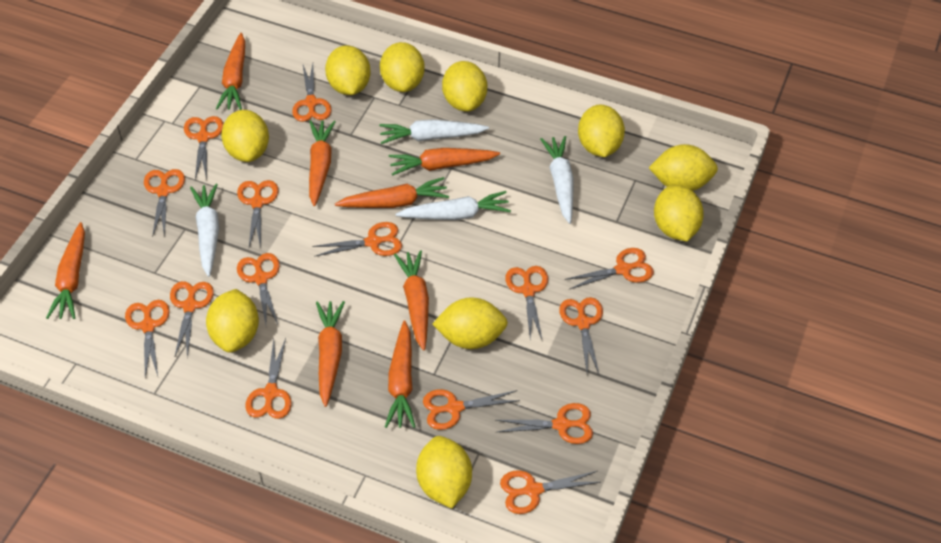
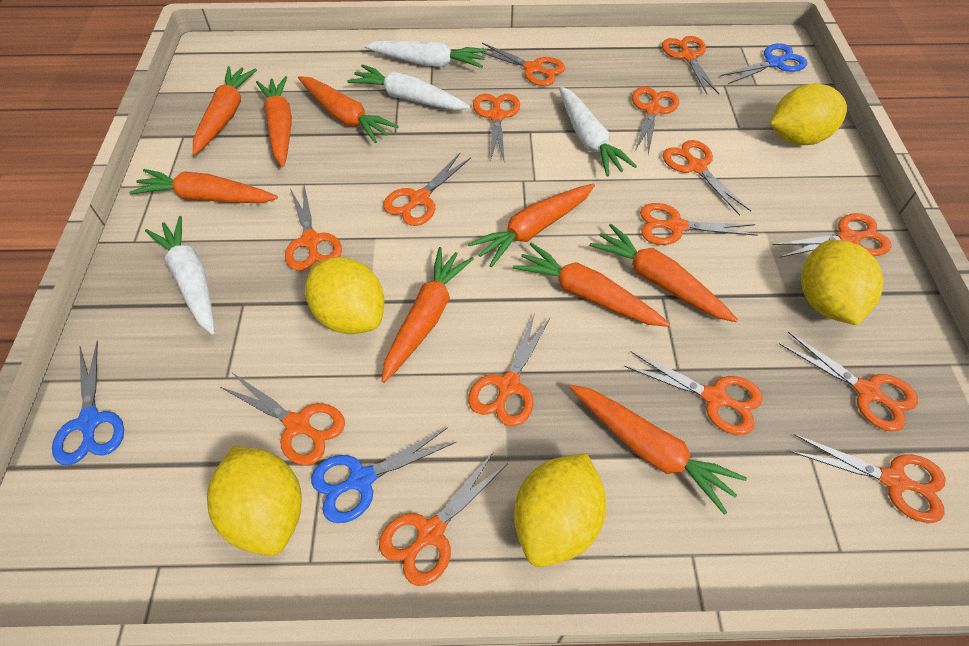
blue scissors: 0 -> 3
orange carrot: 8 -> 9
yellow lemon: 10 -> 5

